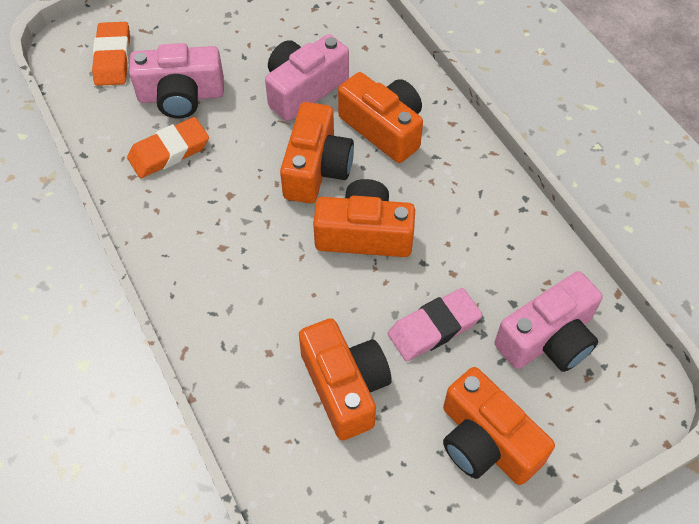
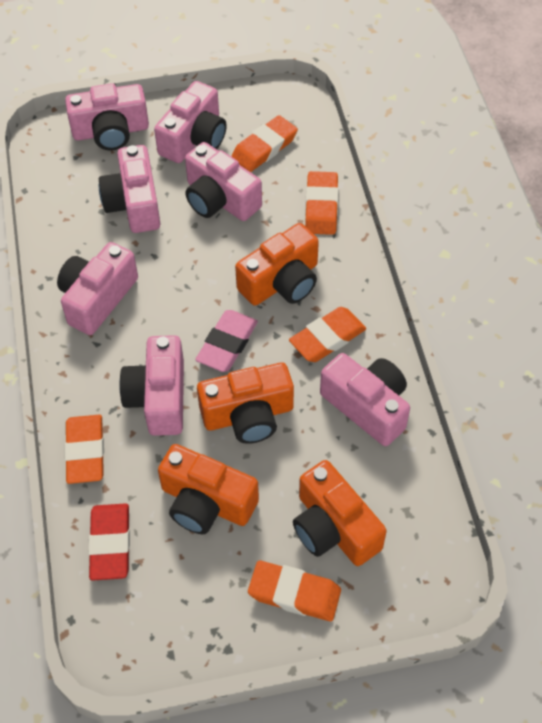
orange camera: 5 -> 4
orange eraser: 2 -> 5
pink camera: 3 -> 7
red eraser: 0 -> 1

